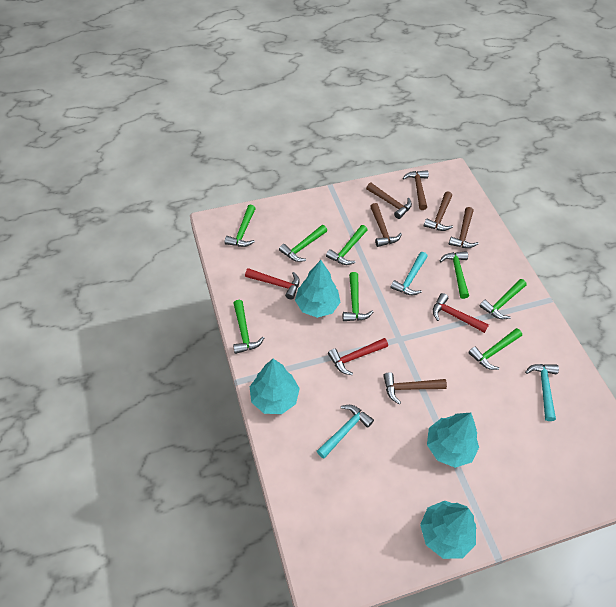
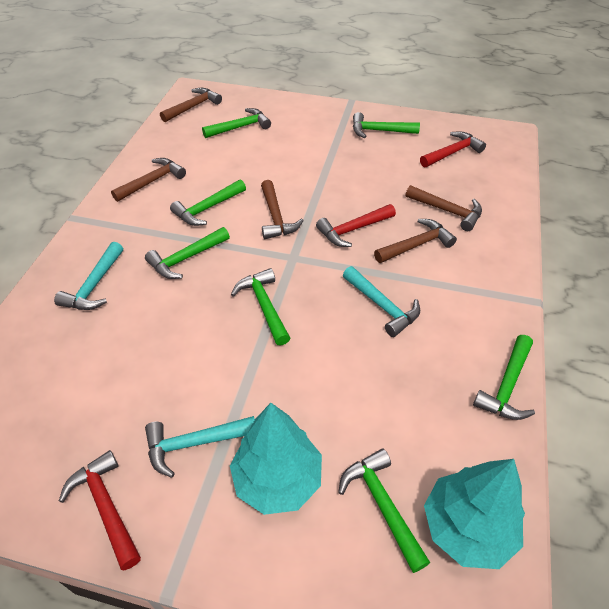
brown hammer: 6 -> 5
green hammer: 8 -> 7
turquoise tree: 4 -> 2

